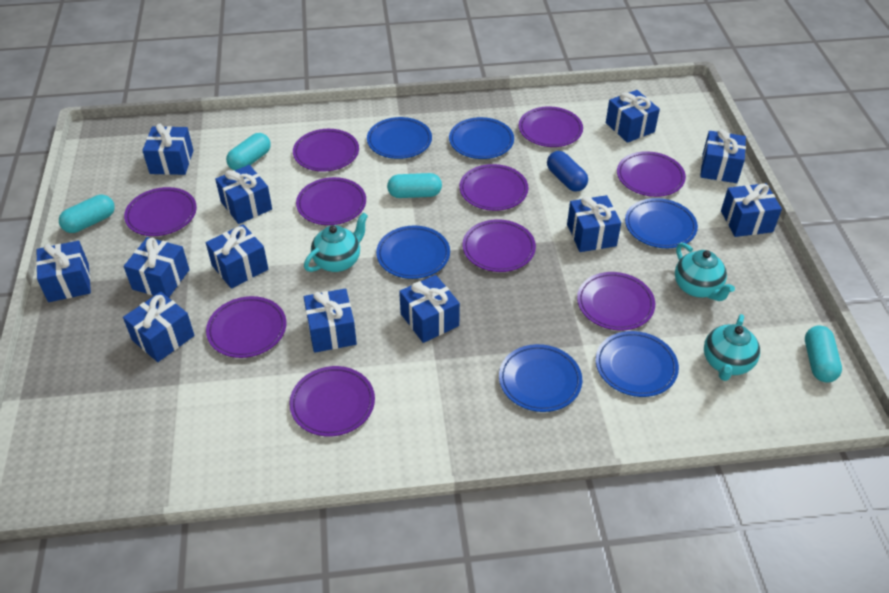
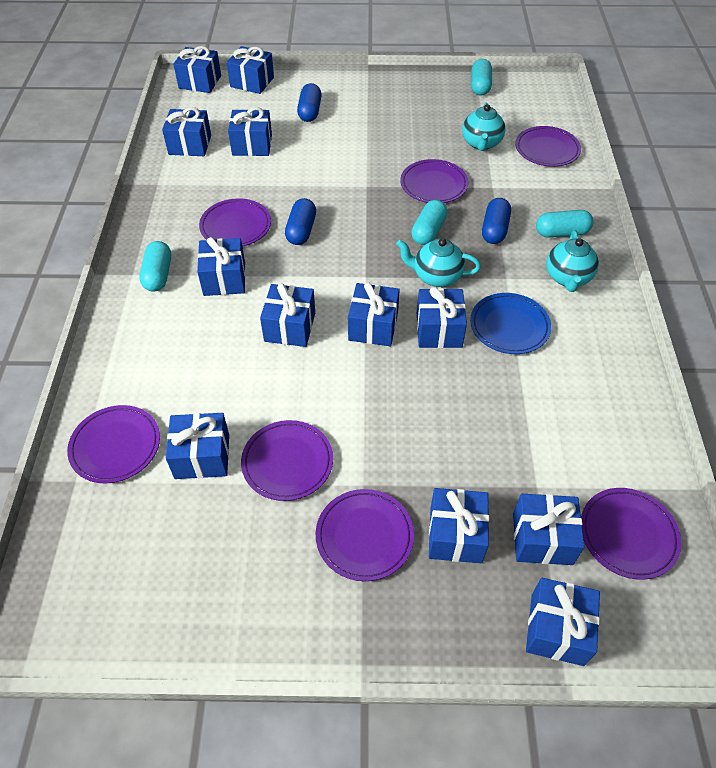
blue capsule: 1 -> 3
blue plate: 6 -> 1
purple plate: 10 -> 7

